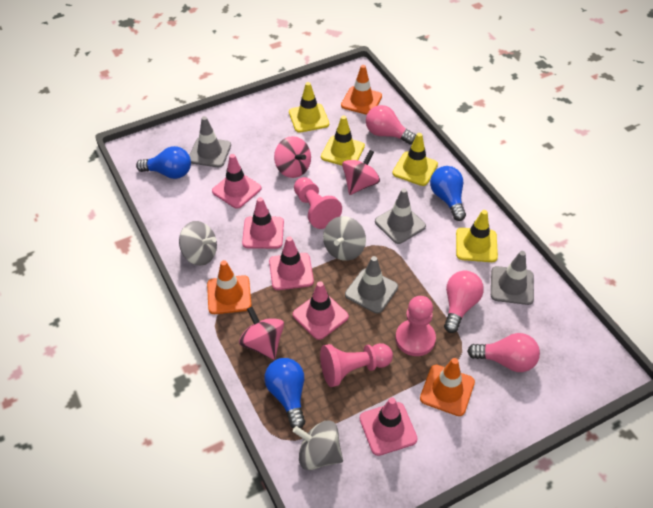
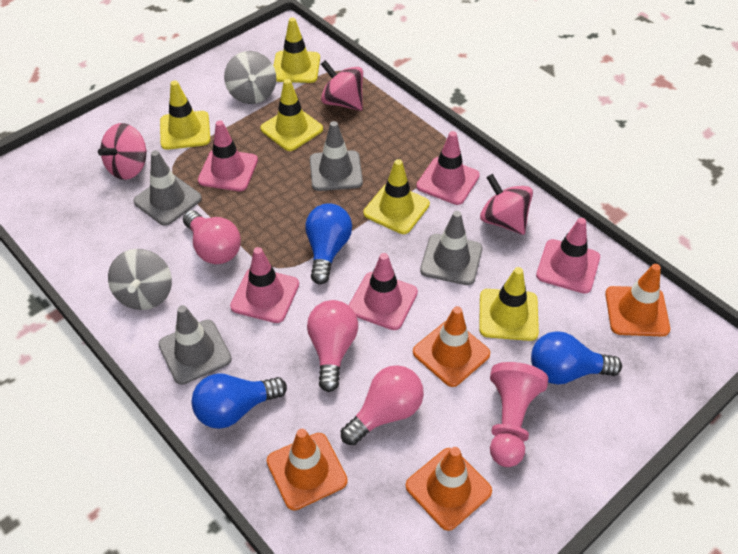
grey spinning top: 3 -> 2
orange traffic cone: 3 -> 4
pink pawn: 3 -> 1
yellow traffic cone: 4 -> 5

